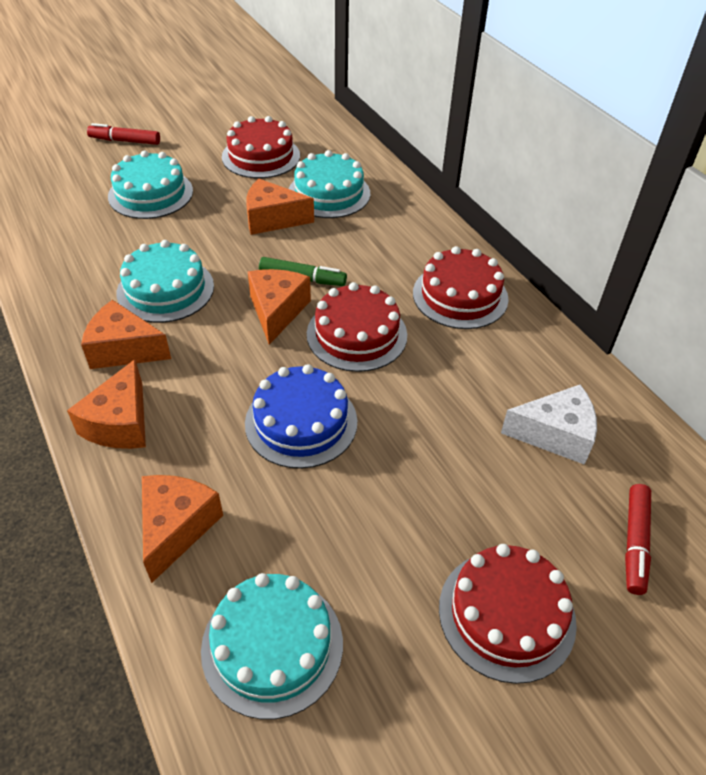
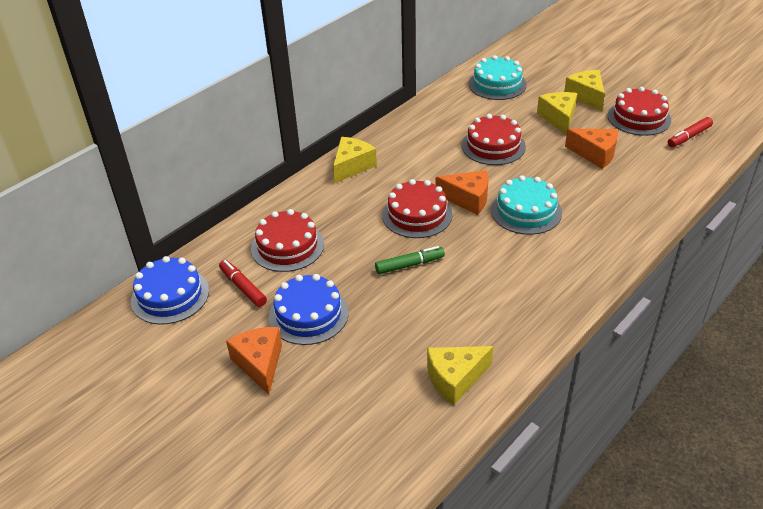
blue cake: 1 -> 2
orange cheese: 5 -> 3
turquoise cake: 4 -> 2
white cheese: 1 -> 0
yellow cheese: 0 -> 4

